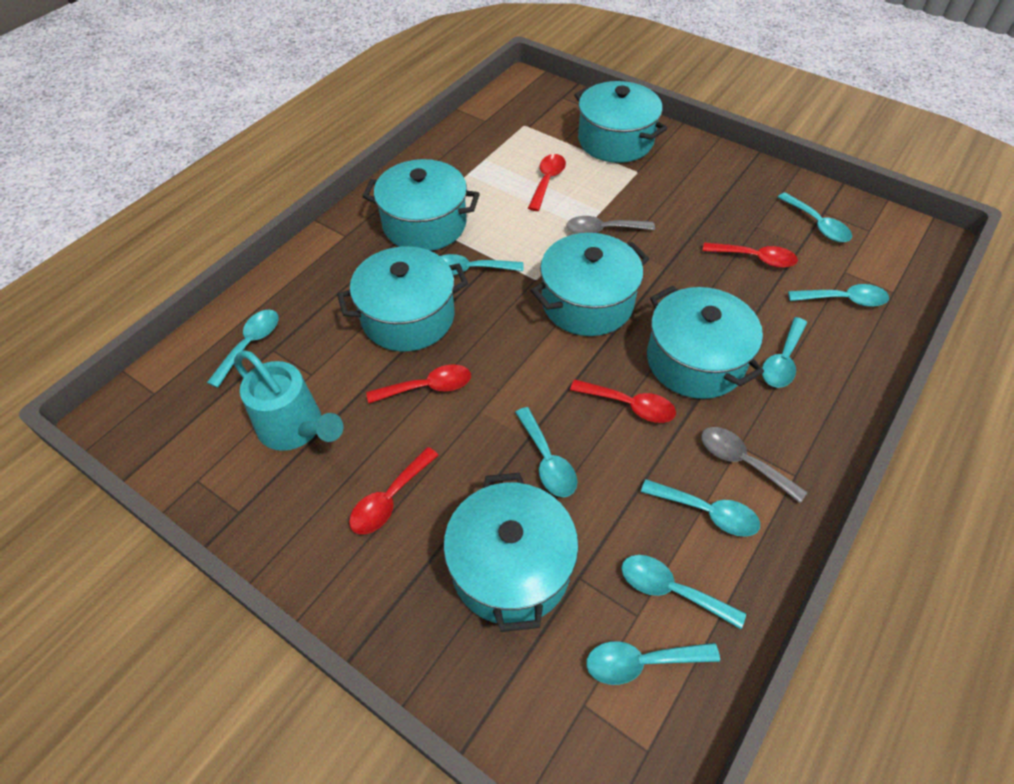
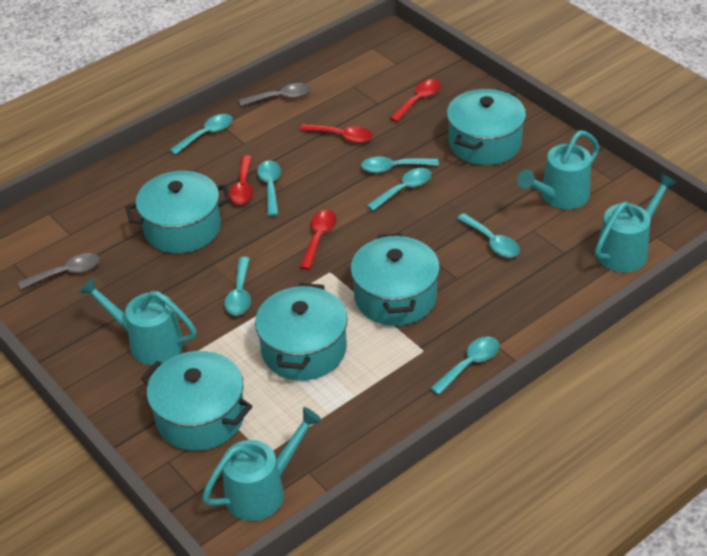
red spoon: 5 -> 4
turquoise pot: 6 -> 5
turquoise spoon: 9 -> 7
turquoise watering can: 1 -> 4

